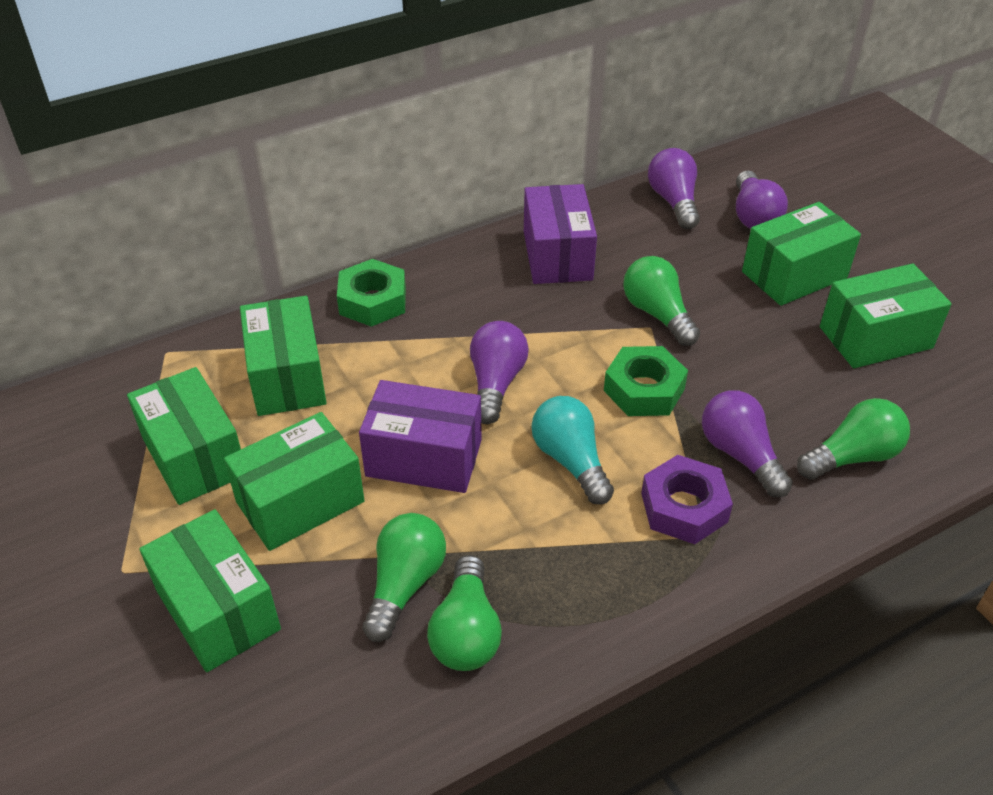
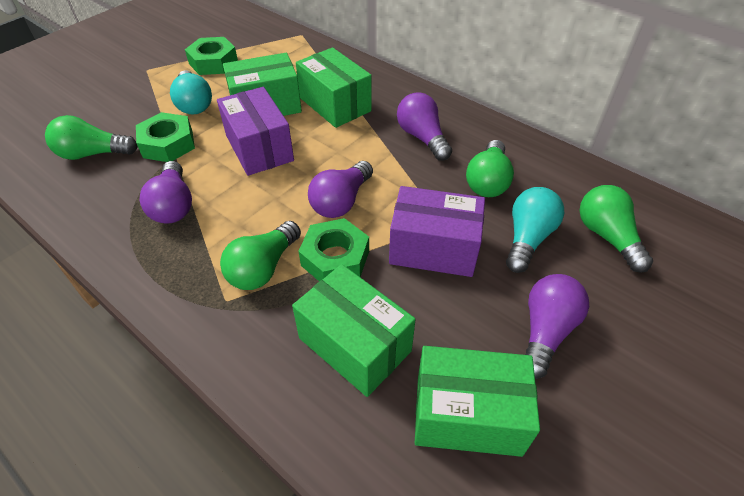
green box: 6 -> 4
green nut: 2 -> 3
purple nut: 1 -> 0
turquoise light bulb: 1 -> 2

